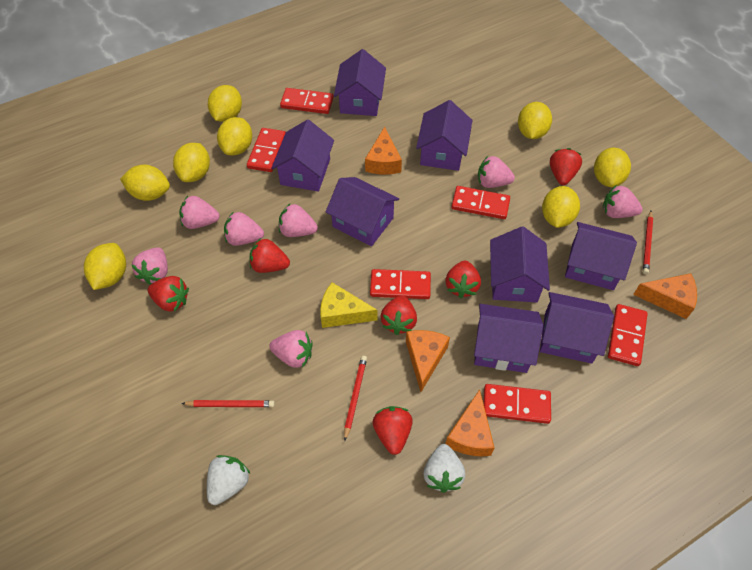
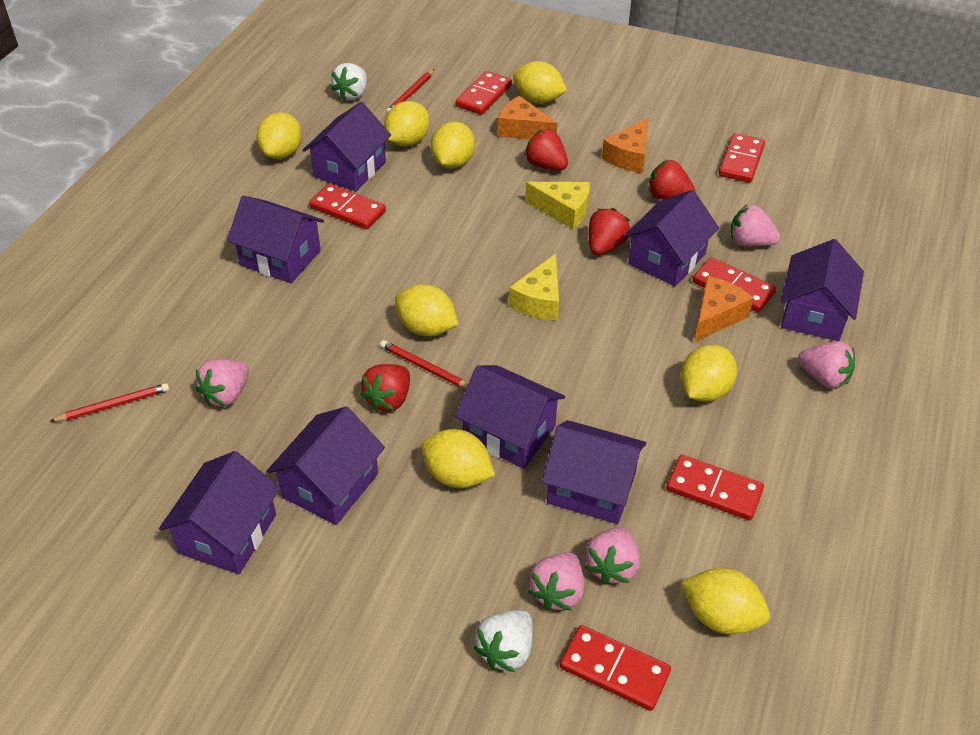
orange cheese: 4 -> 3
pink strawberry: 7 -> 5
red strawberry: 6 -> 4
yellow cheese: 1 -> 2

